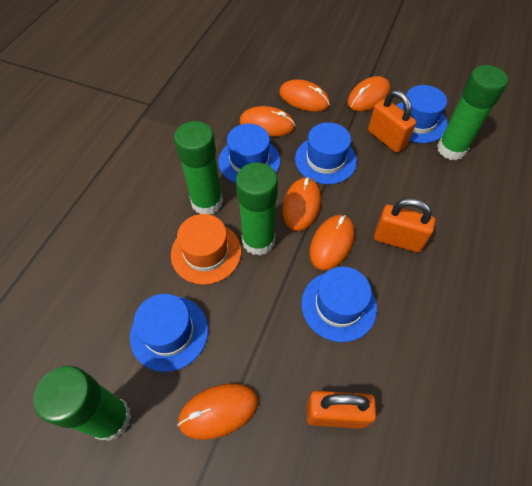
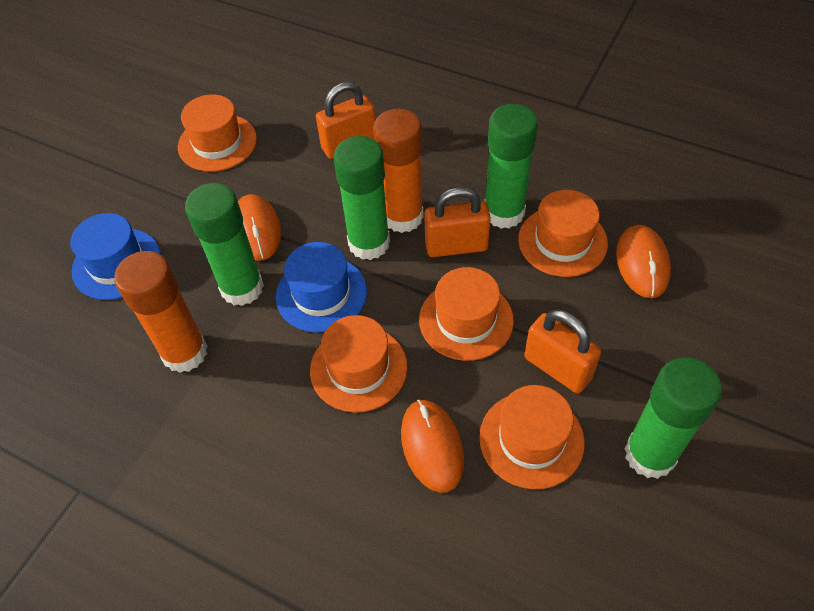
blue hat: 5 -> 2
orange glue stick: 0 -> 2
orange hat: 1 -> 5
orange mouse: 6 -> 3

